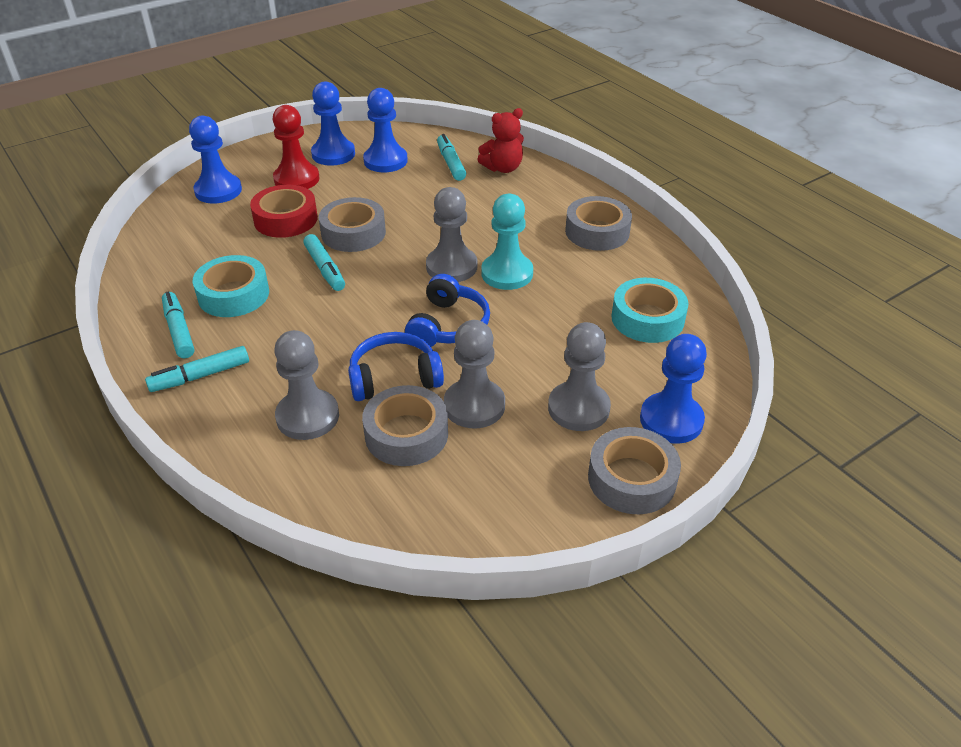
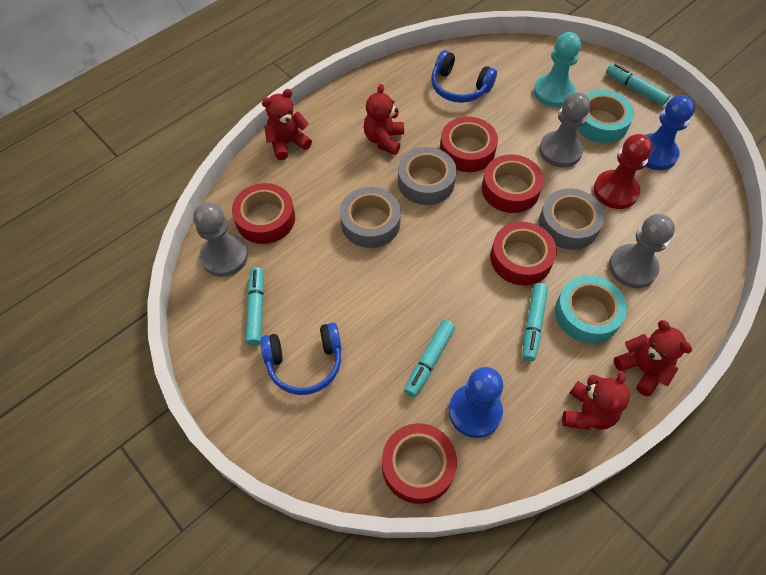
blue pawn: 4 -> 2
grey pawn: 4 -> 3
grey tape: 4 -> 3
red tape: 1 -> 5
red teddy bear: 1 -> 4

